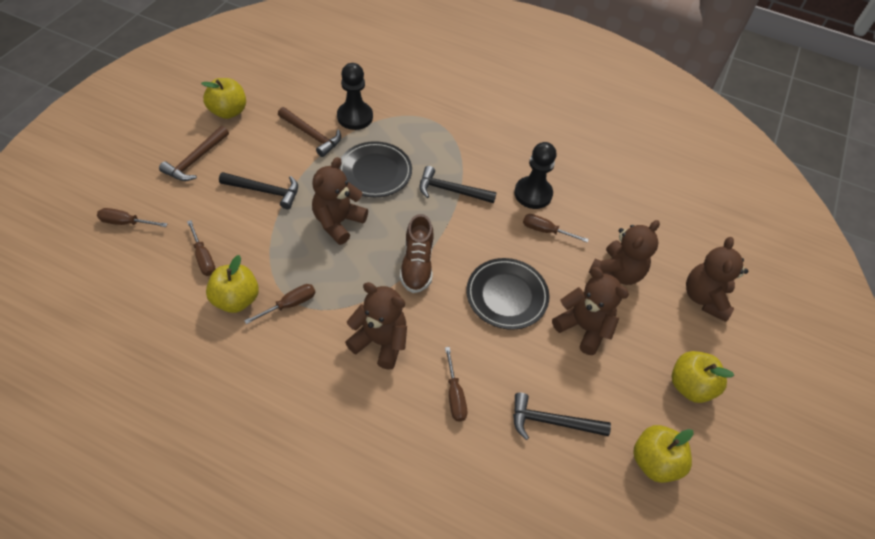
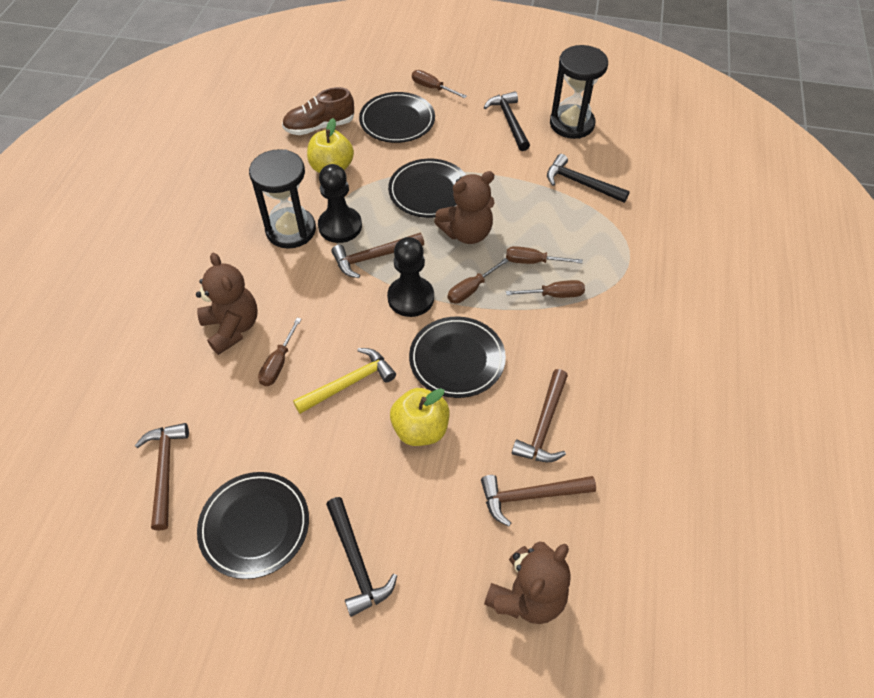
black hourglass: 0 -> 2
black plate: 2 -> 4
brown hammer: 2 -> 4
brown teddy bear: 5 -> 3
yellow apple: 4 -> 2
yellow hammer: 0 -> 1

